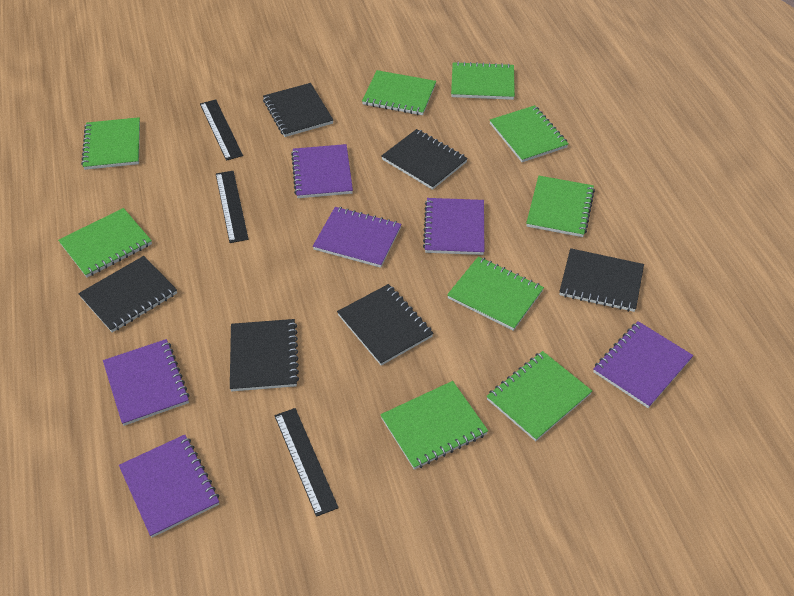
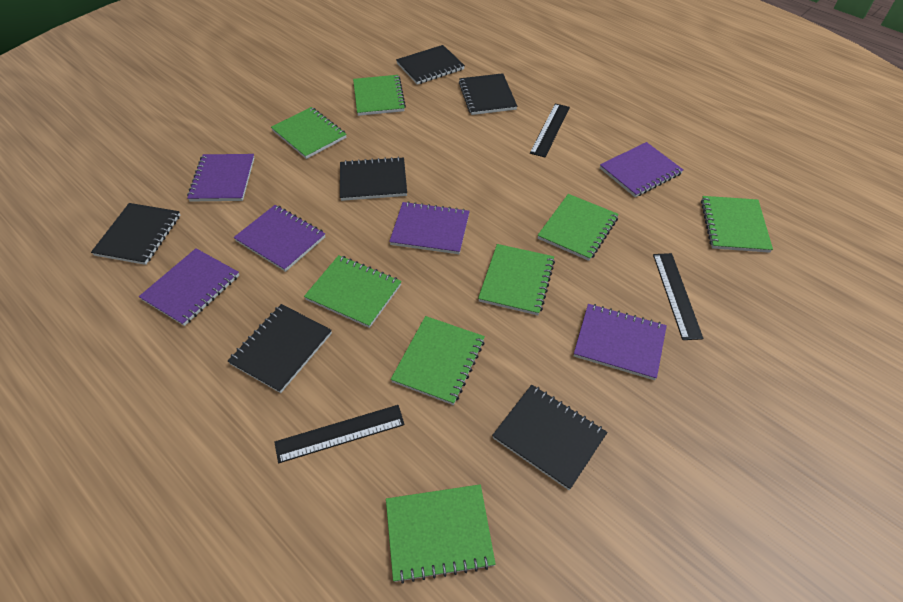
green notebook: 9 -> 8

